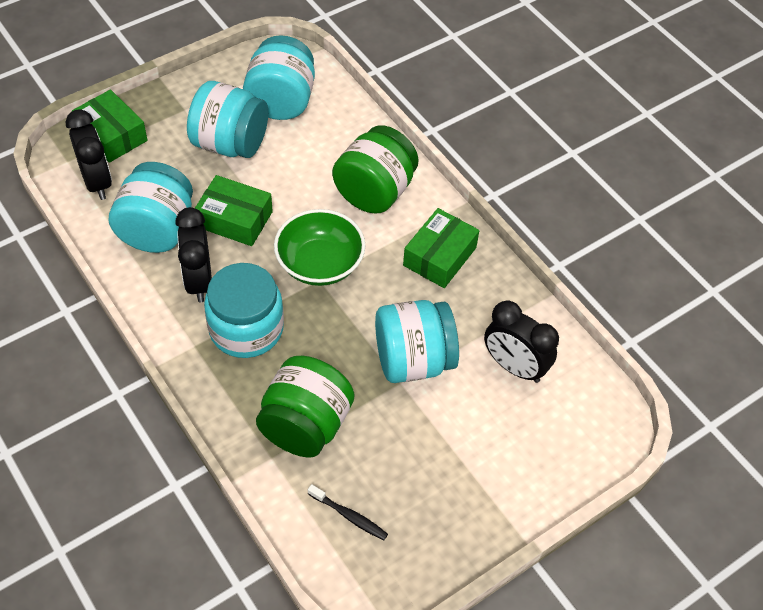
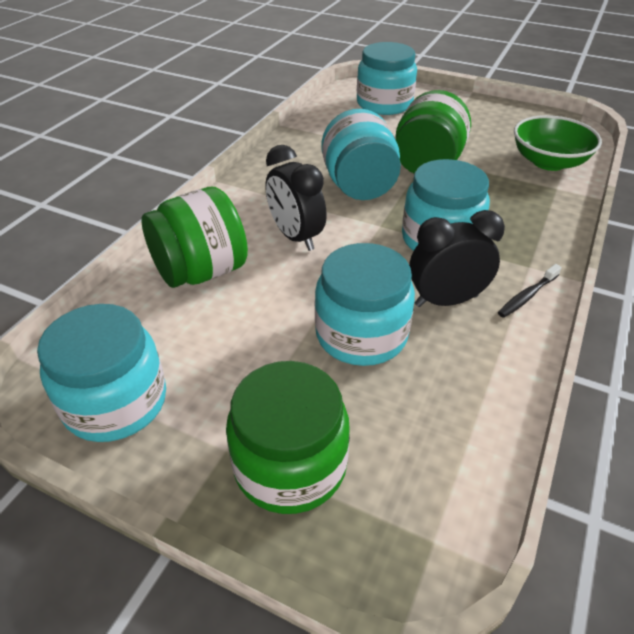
black clock: 3 -> 2
green box: 3 -> 0
green jar: 2 -> 3

